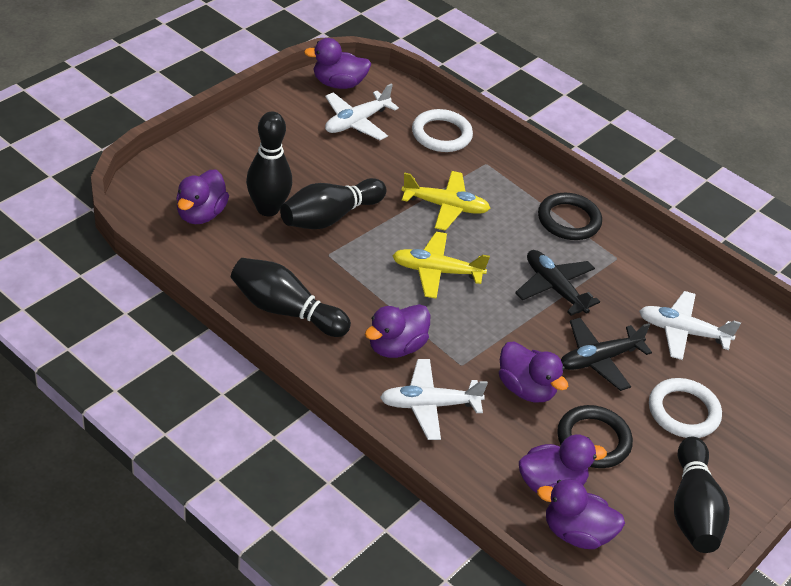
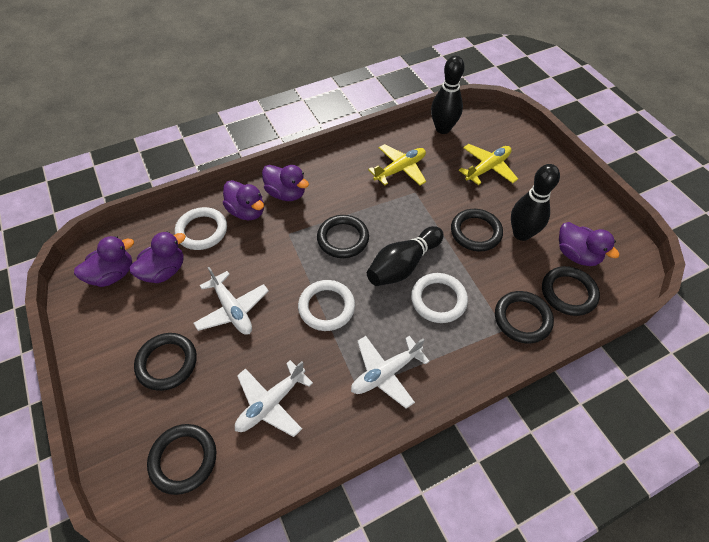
black bowling pin: 4 -> 3
black plane: 2 -> 0
black ring: 2 -> 6
purple duck: 6 -> 5
white ring: 2 -> 3

